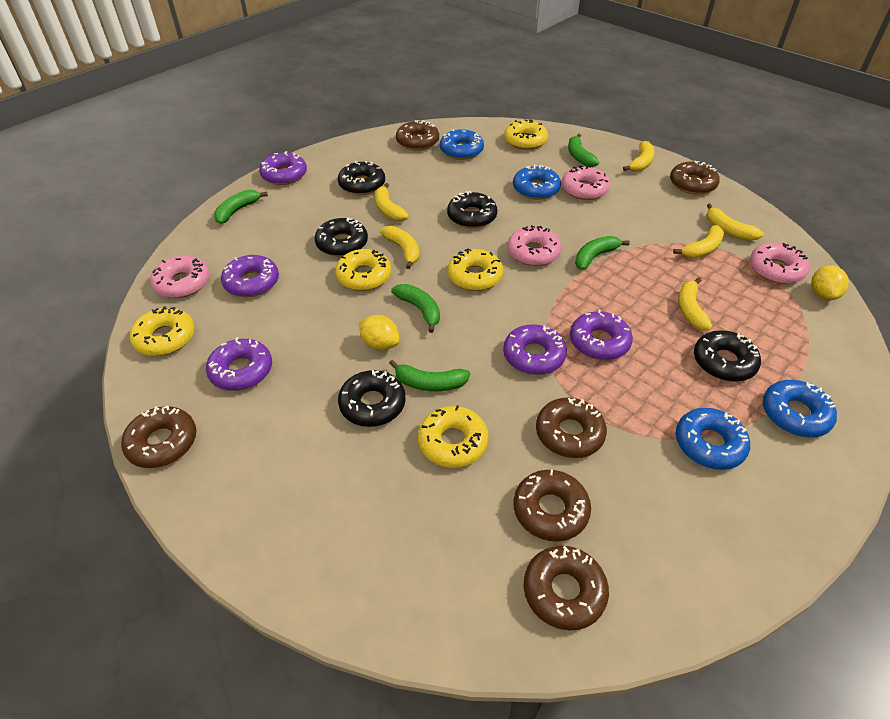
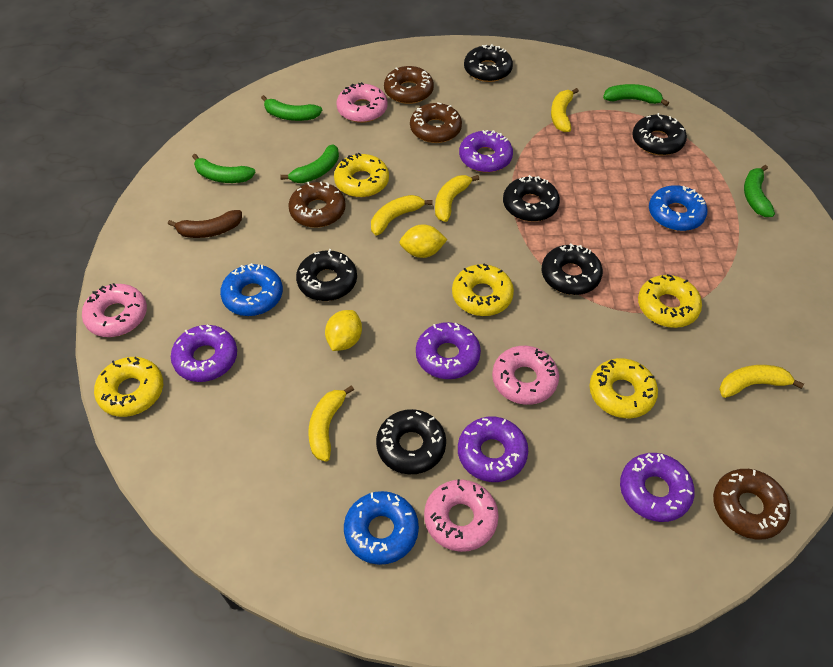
black donut: 5 -> 6
blue donut: 4 -> 3
brown banana: 0 -> 1
brown donut: 6 -> 4
yellow banana: 6 -> 5

